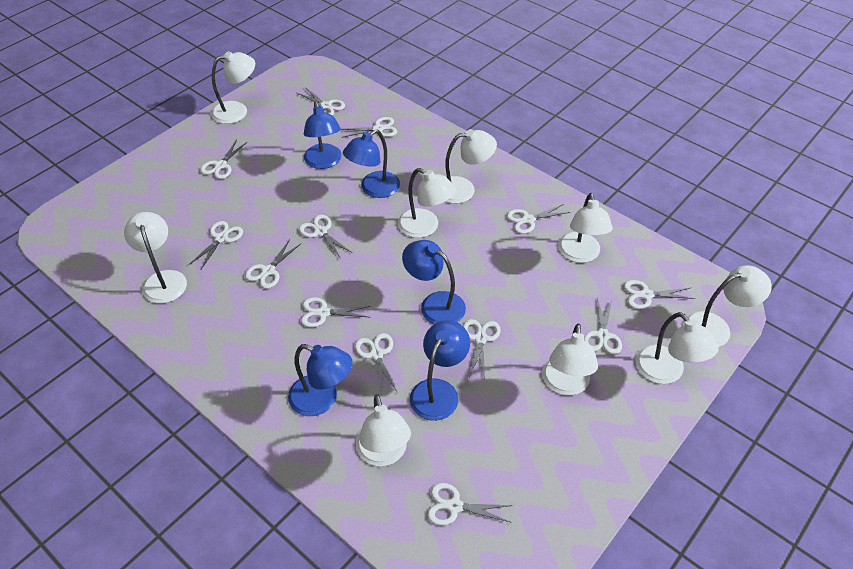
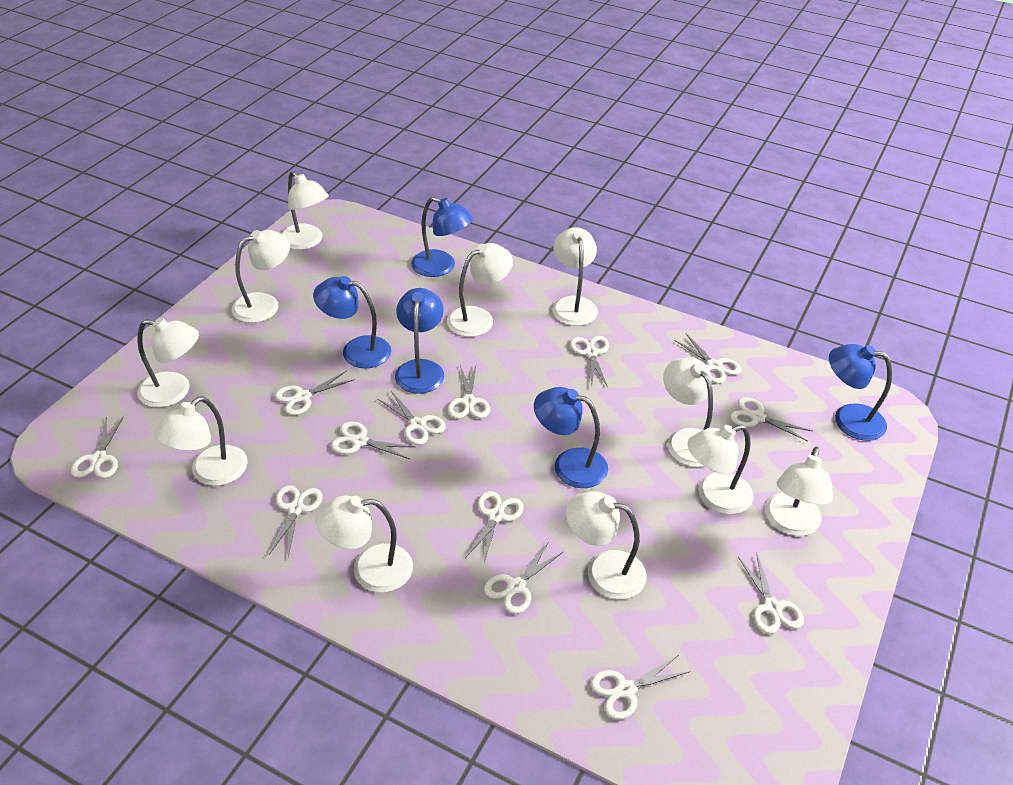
white lamp: 9 -> 11

